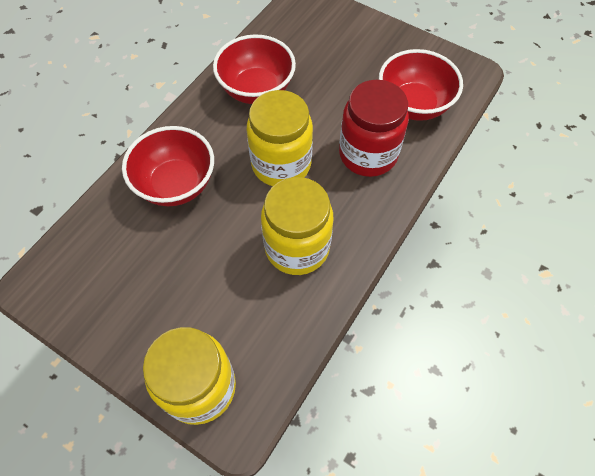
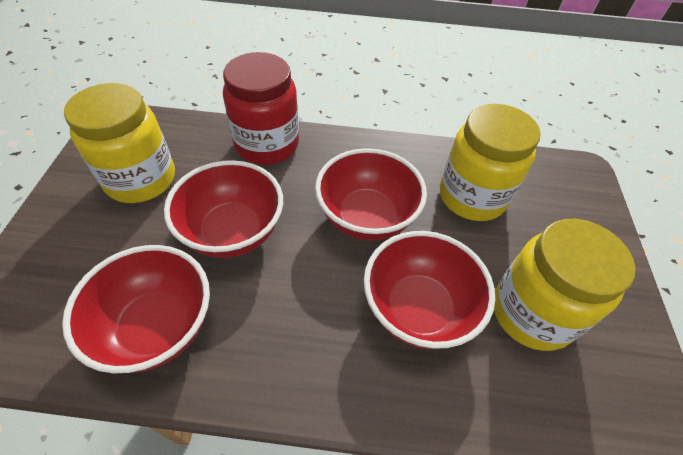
red bowl: 3 -> 4

